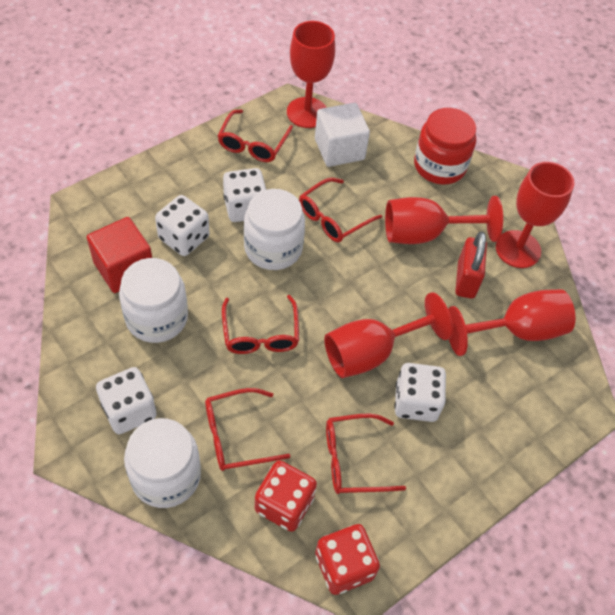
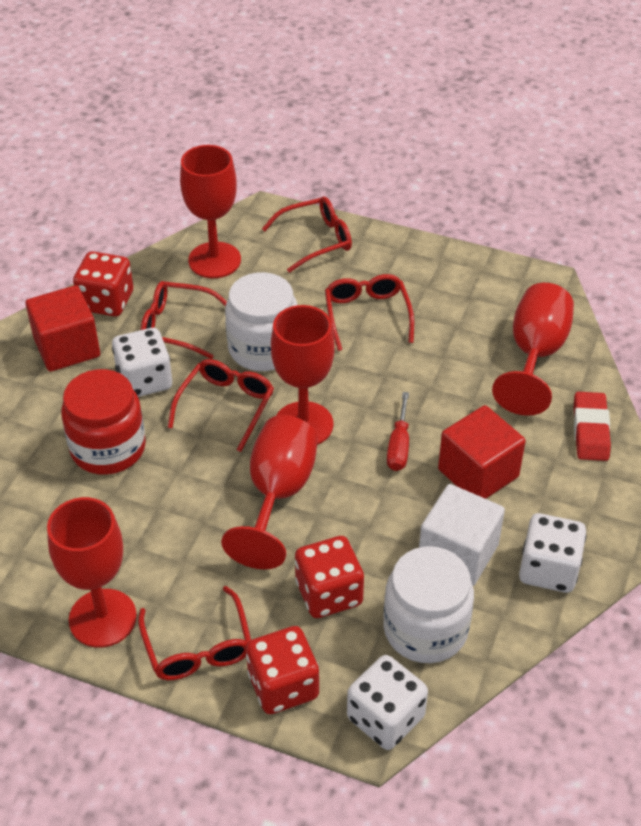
red cube: 1 -> 2
red dice: 2 -> 3
red eraser: 0 -> 1
red padlock: 1 -> 0
red screwdriver: 0 -> 1
white dice: 4 -> 3
white jar: 3 -> 2

